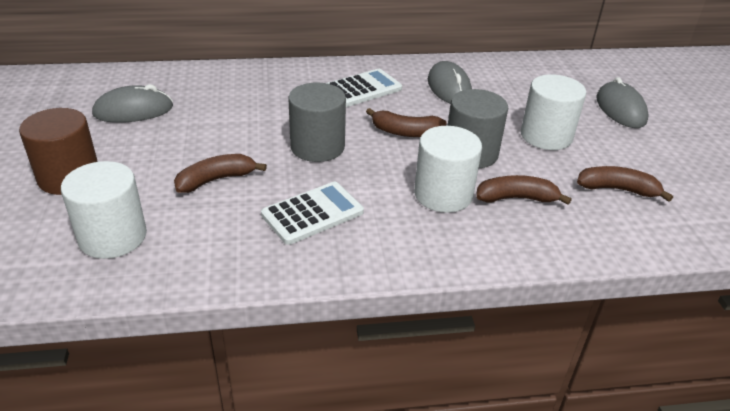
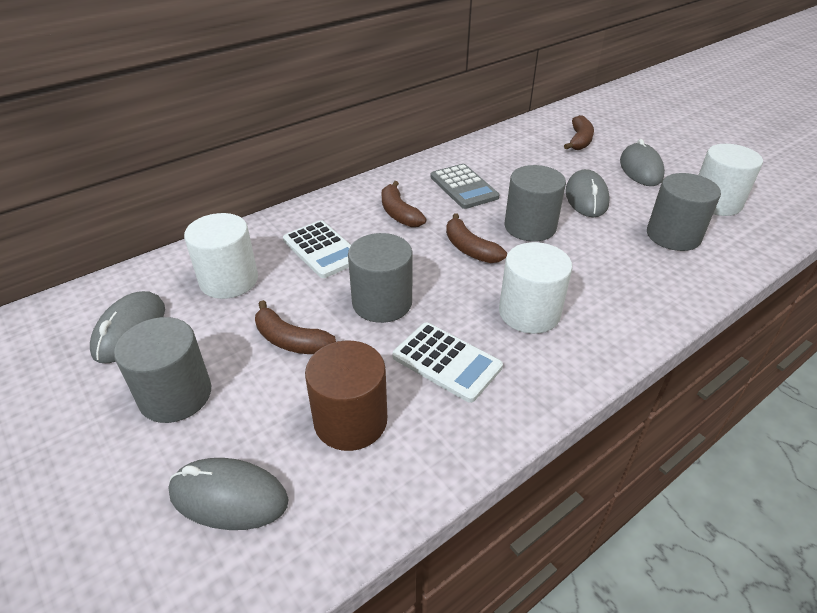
grey calculator: 0 -> 1
grey cylinder: 2 -> 4
grey mouse: 3 -> 4

